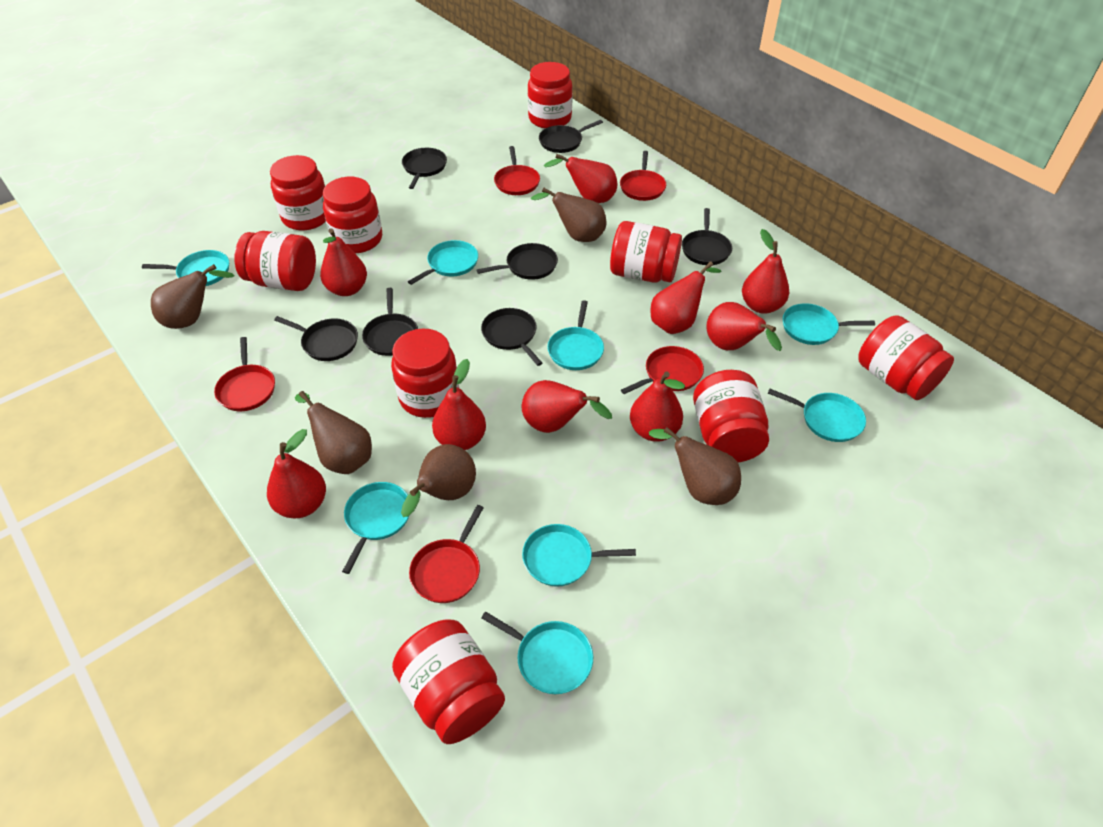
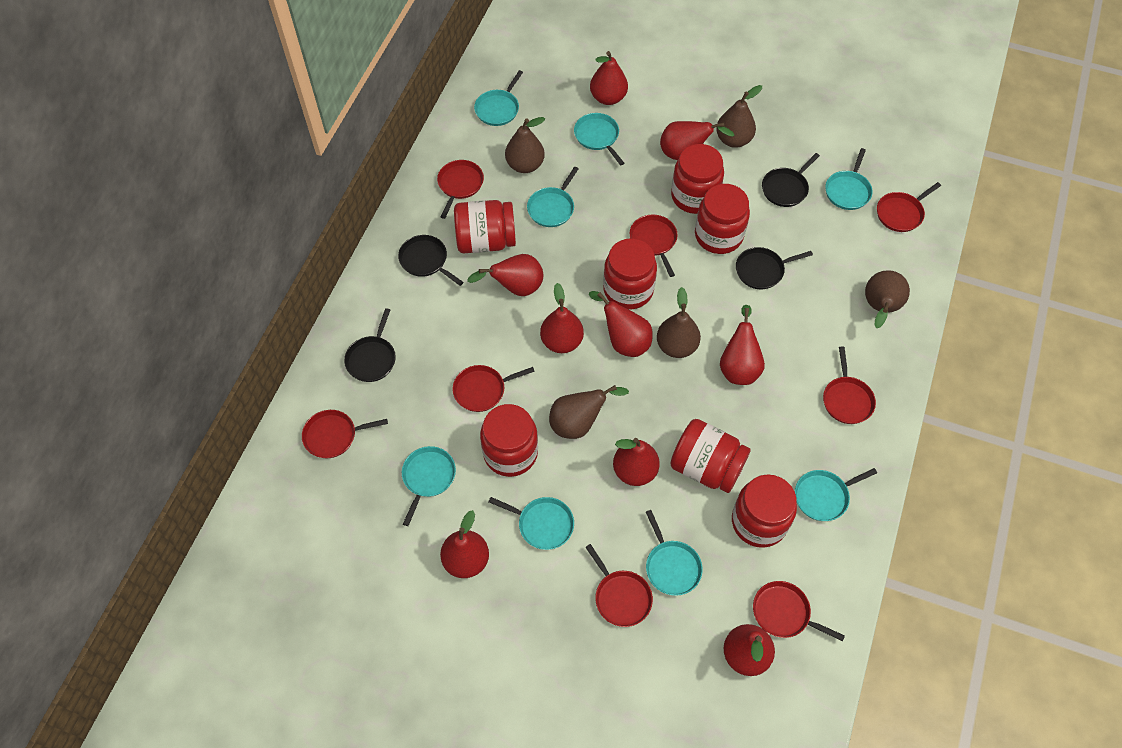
black pan: 7 -> 4
red jar: 9 -> 7
red pan: 5 -> 8

